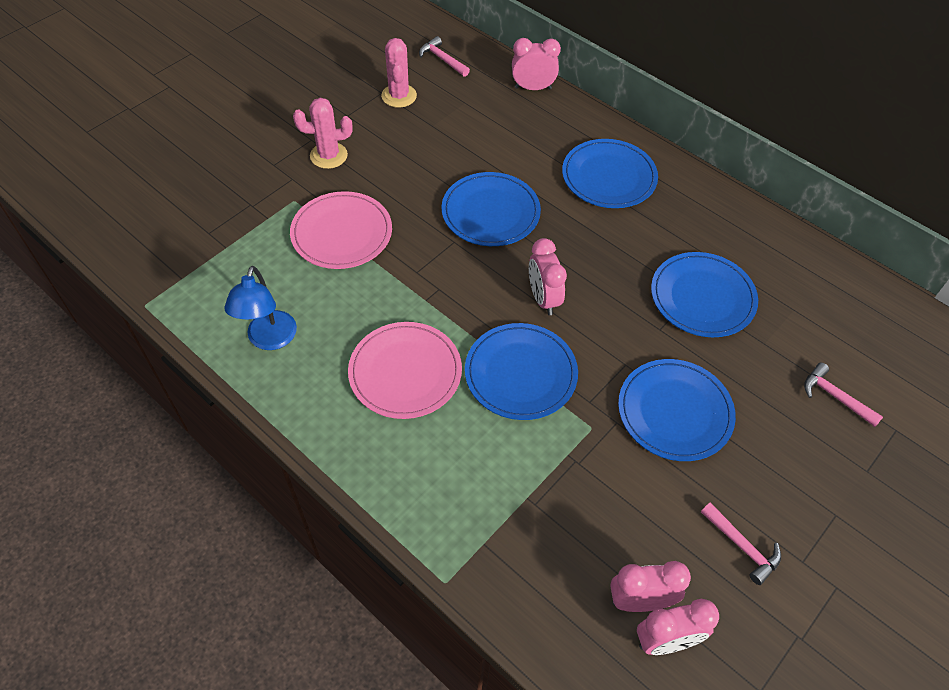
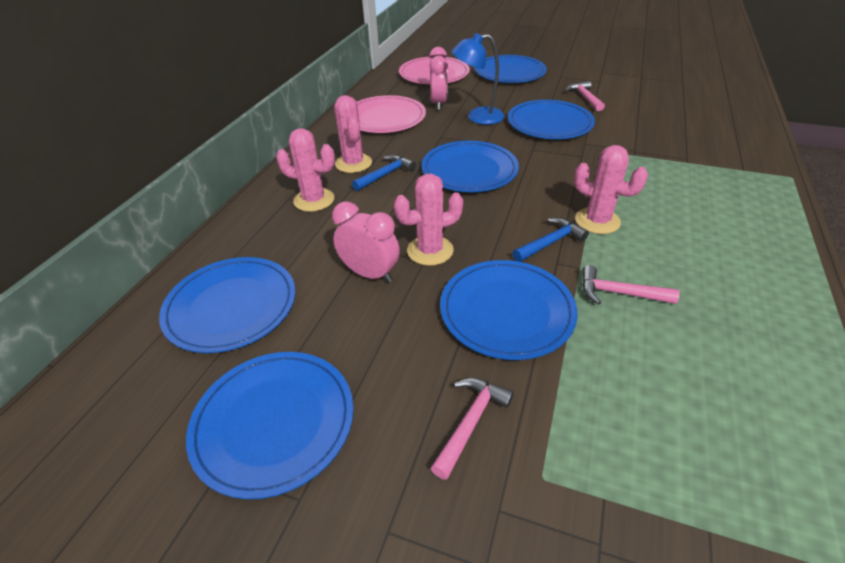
blue hammer: 0 -> 2
blue plate: 5 -> 6
pink cactus: 2 -> 4
pink clock: 4 -> 2

